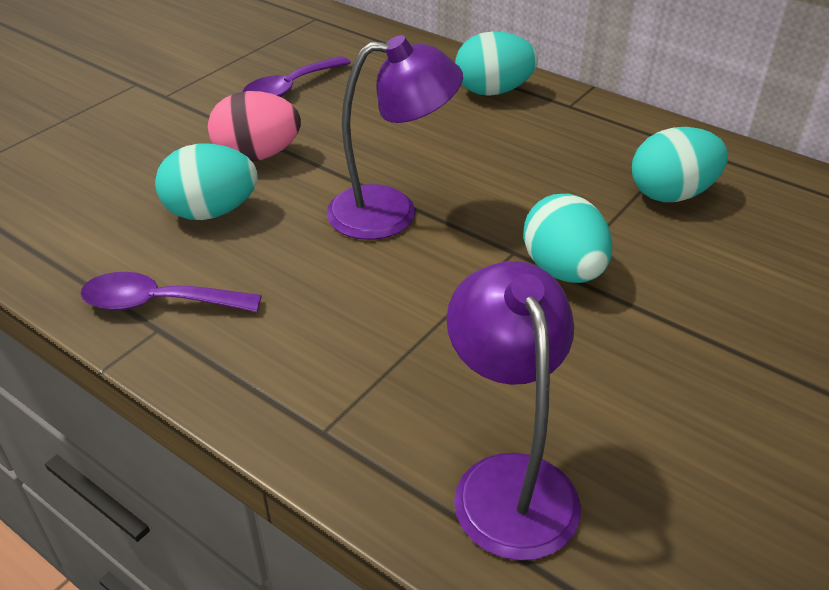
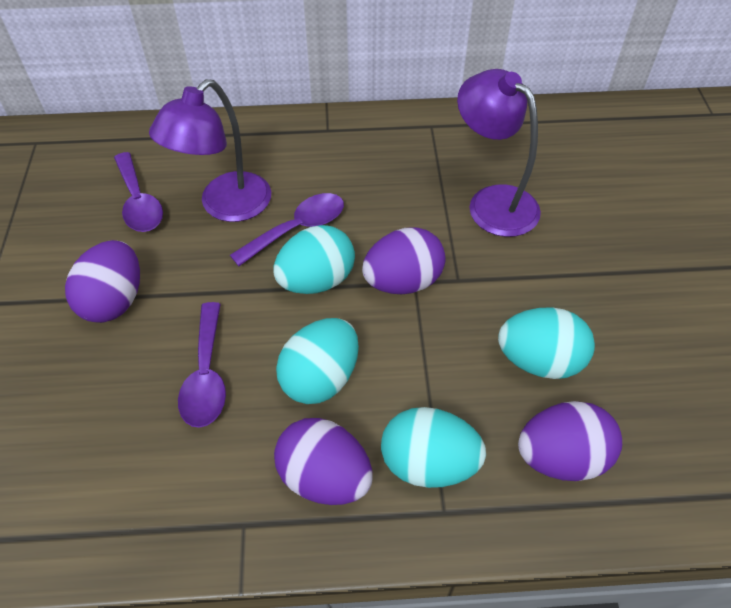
pink egg: 1 -> 0
purple egg: 0 -> 4
purple spoon: 2 -> 3

